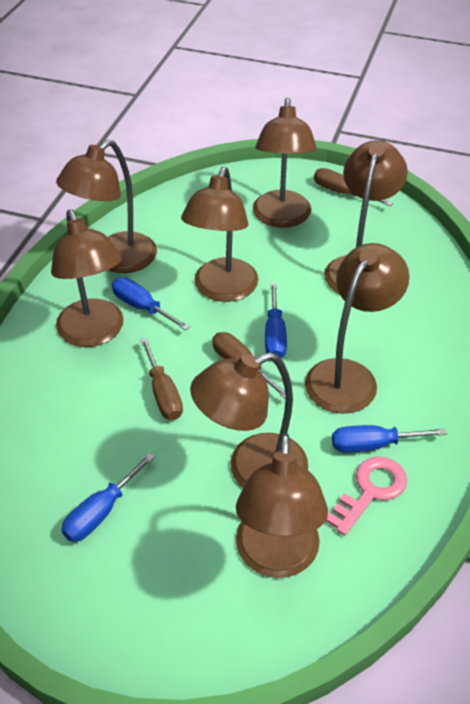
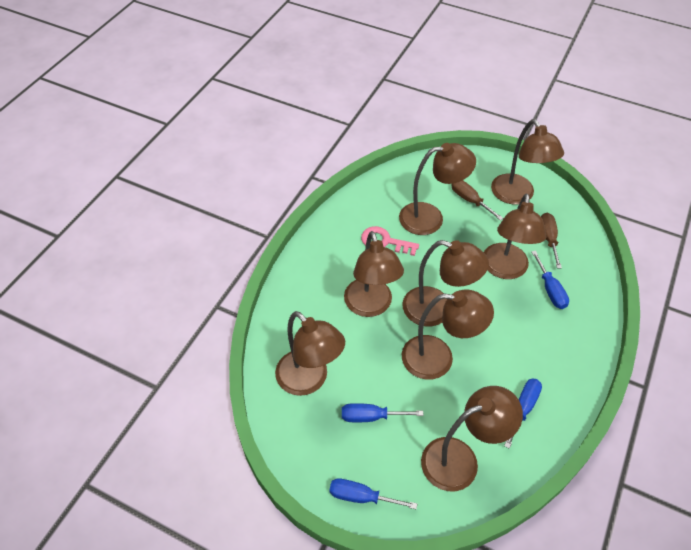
brown screwdriver: 3 -> 2

